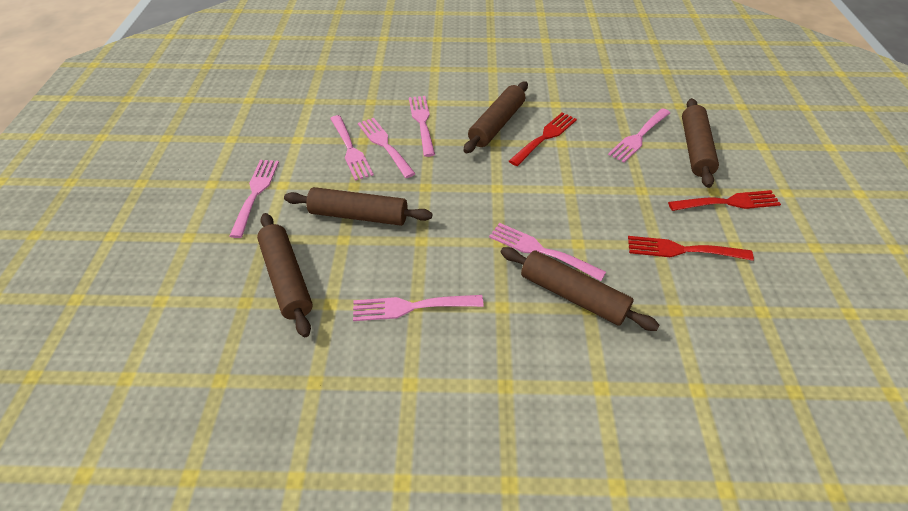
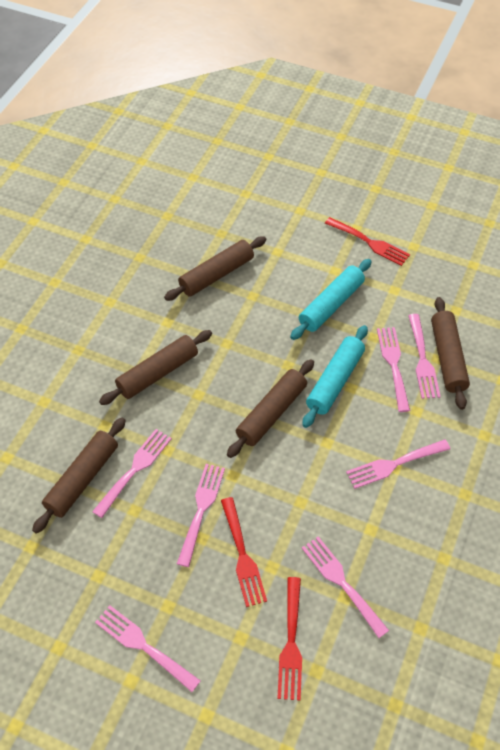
turquoise rolling pin: 0 -> 2

